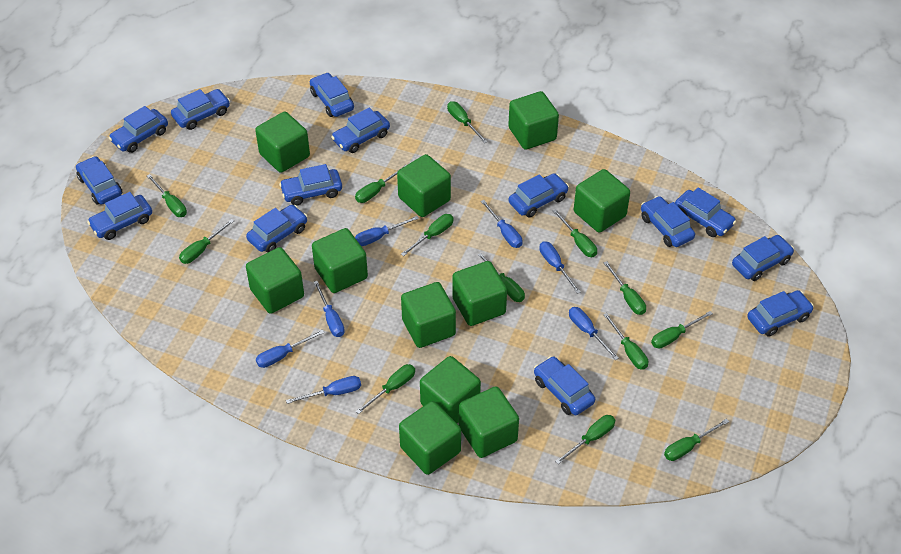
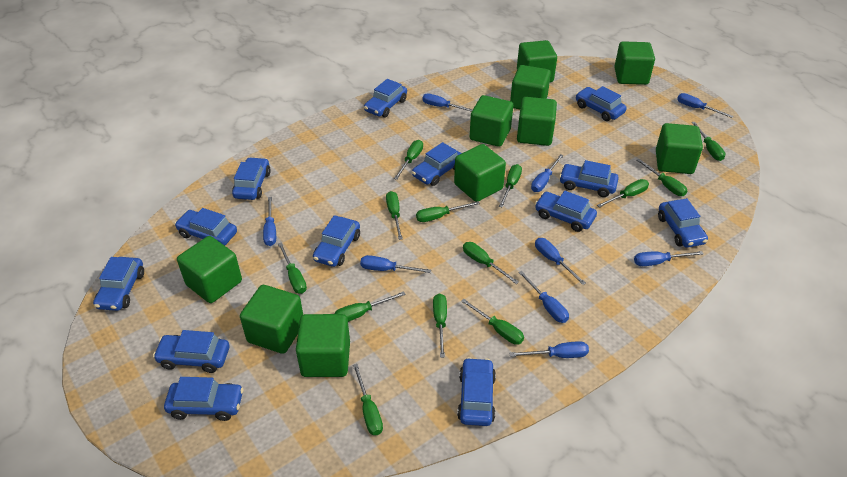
blue car: 14 -> 13
blue screwdriver: 7 -> 9
green cube: 11 -> 10

